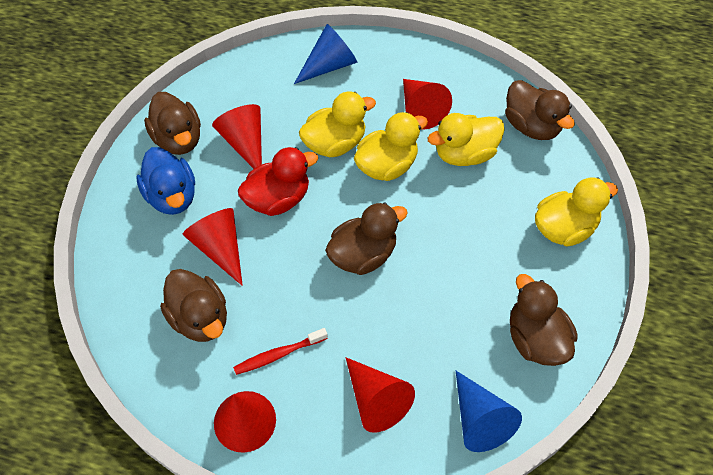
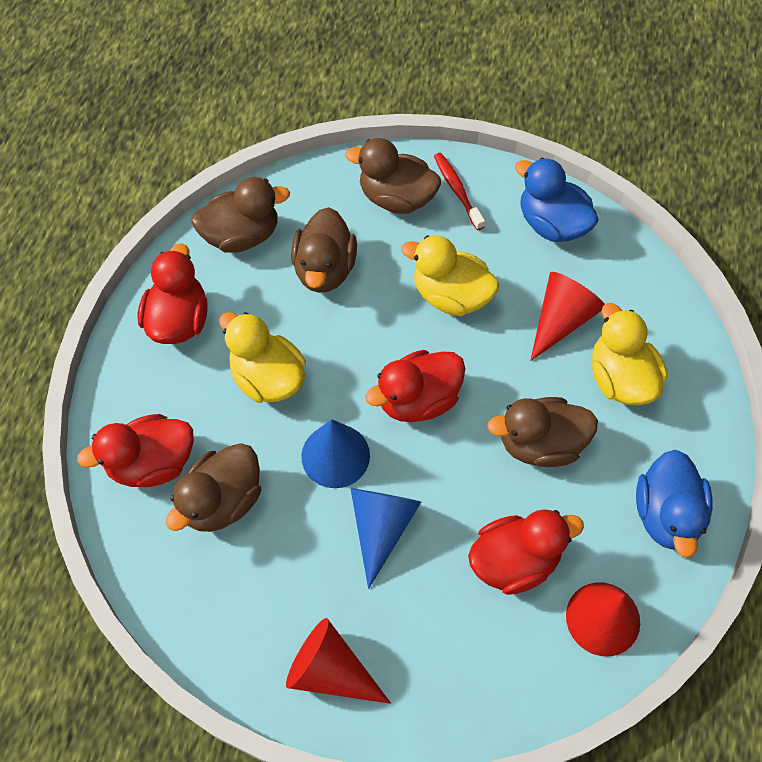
blue duck: 1 -> 2
red cone: 5 -> 3
red duck: 1 -> 4
yellow duck: 4 -> 3

